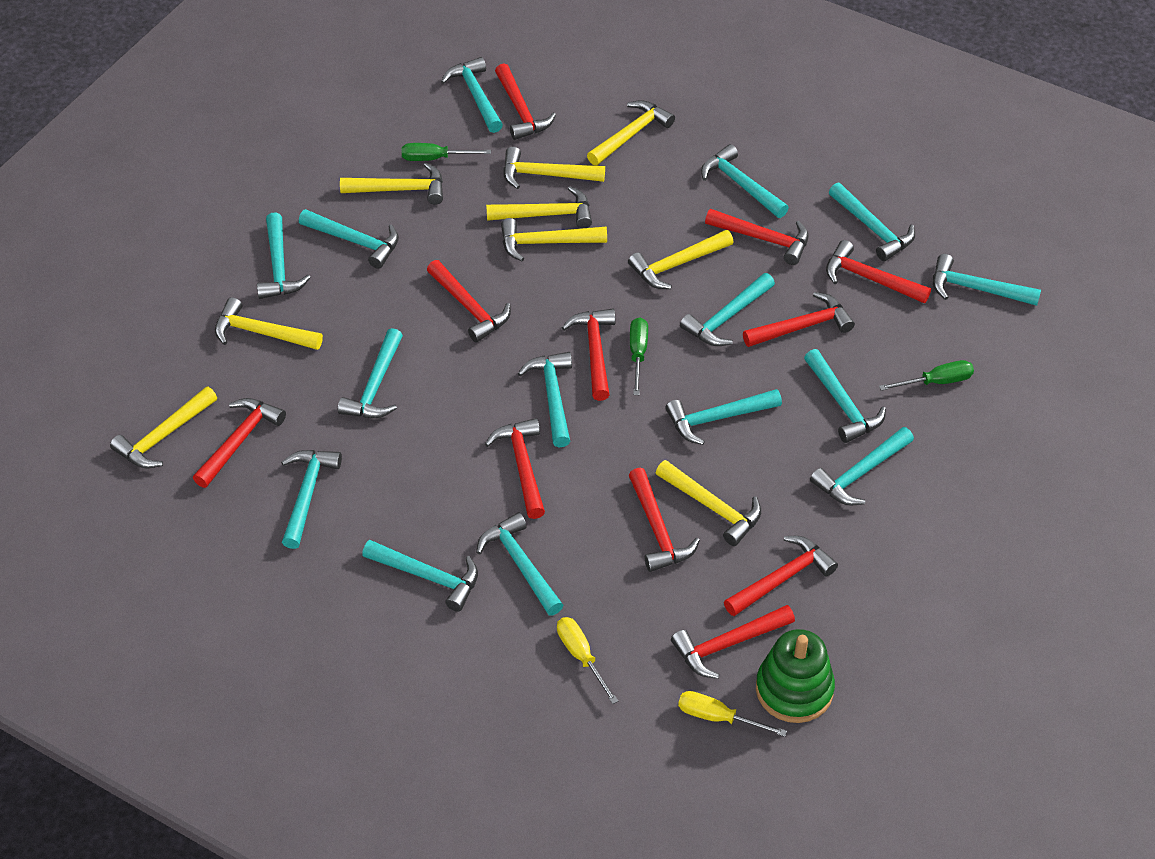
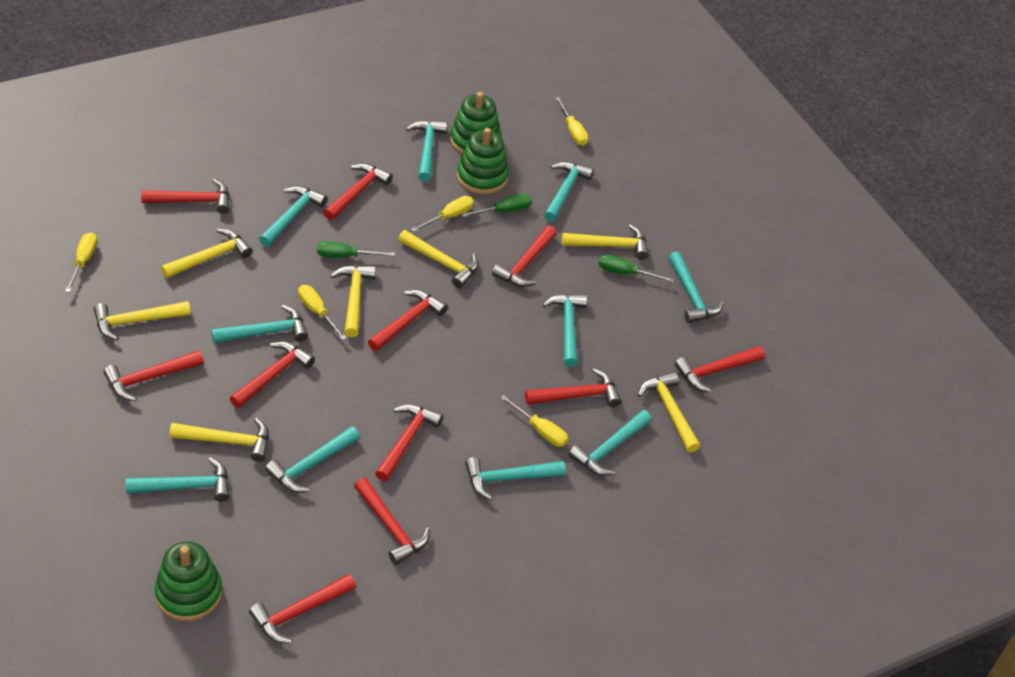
green stacking toy: 1 -> 3
turquoise hammer: 15 -> 10
yellow hammer: 9 -> 7
yellow screwdriver: 2 -> 5

